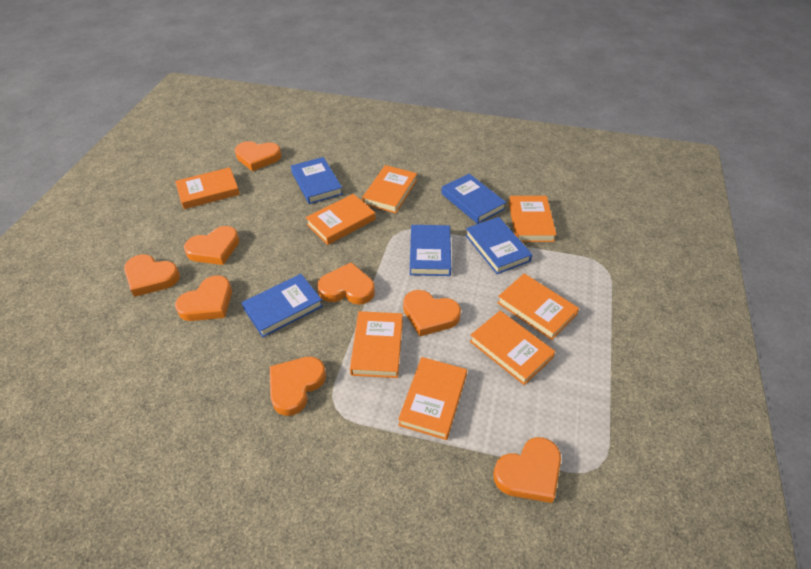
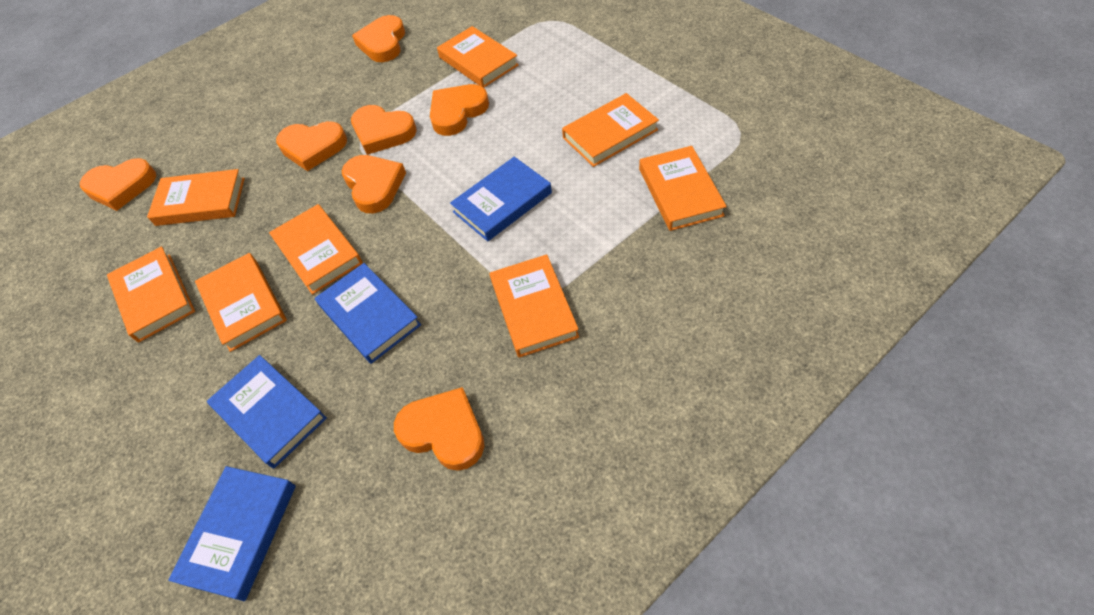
blue book: 5 -> 4
orange heart: 8 -> 7

